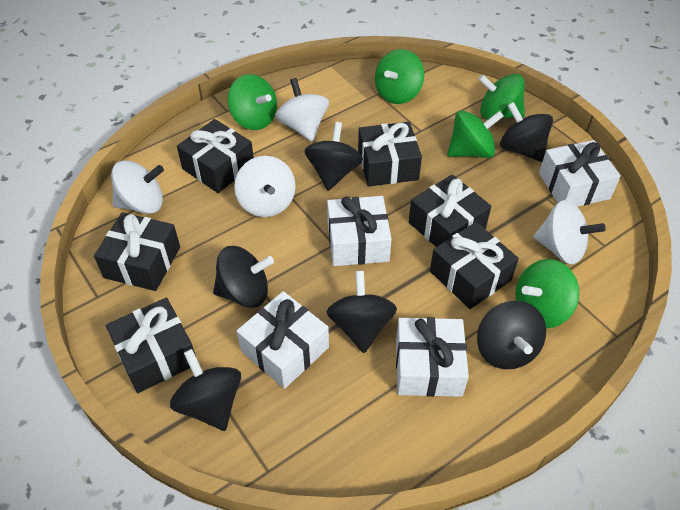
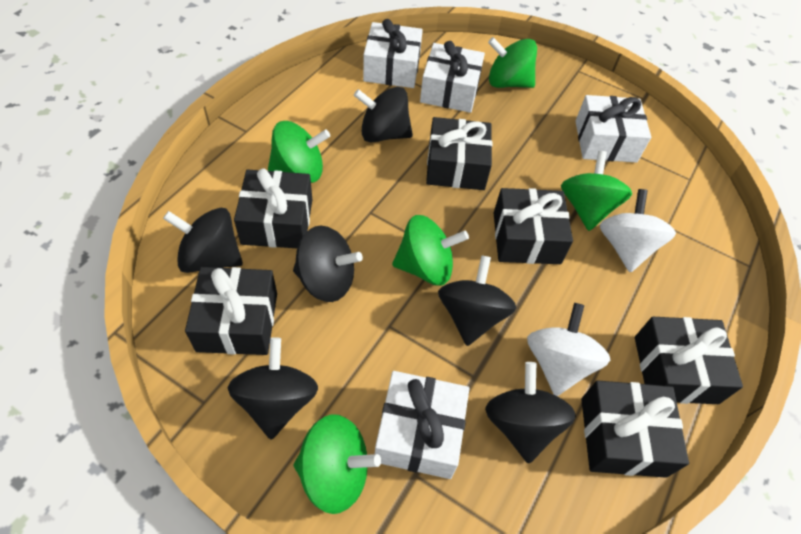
white spinning top: 4 -> 2

